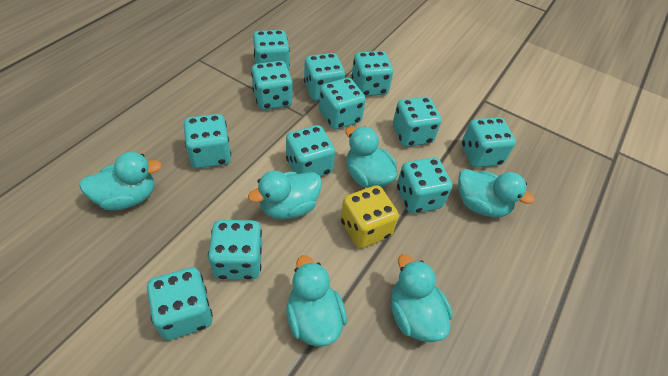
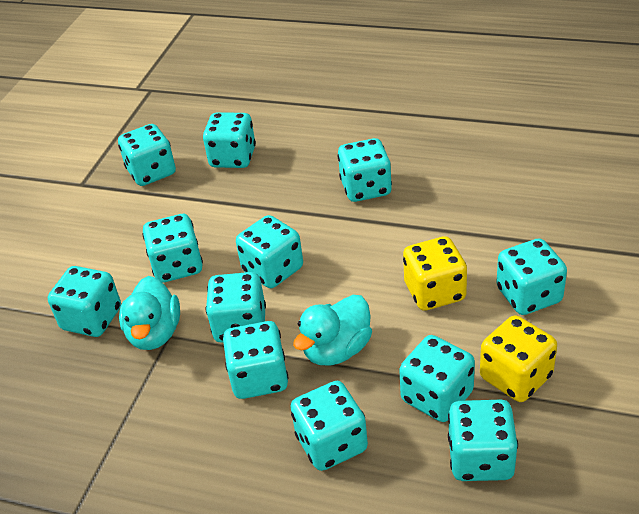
turquoise duck: 6 -> 2
yellow dice: 1 -> 2

